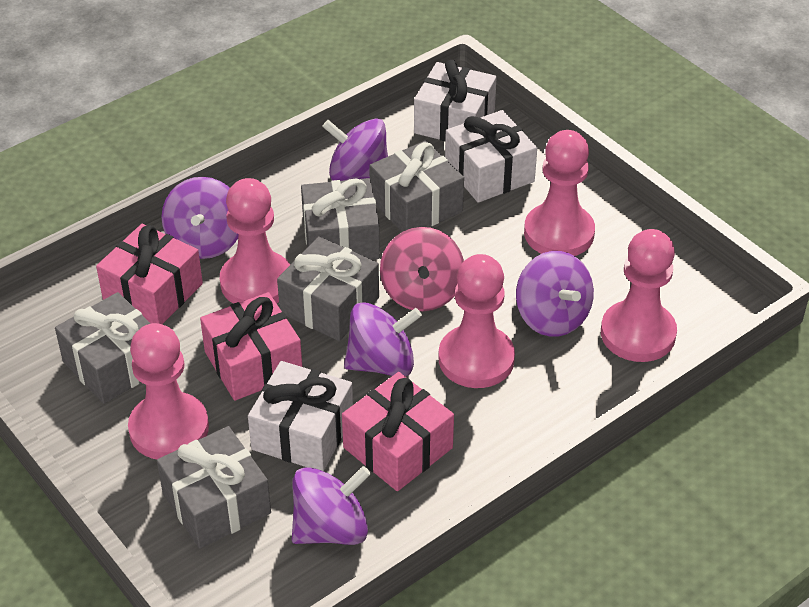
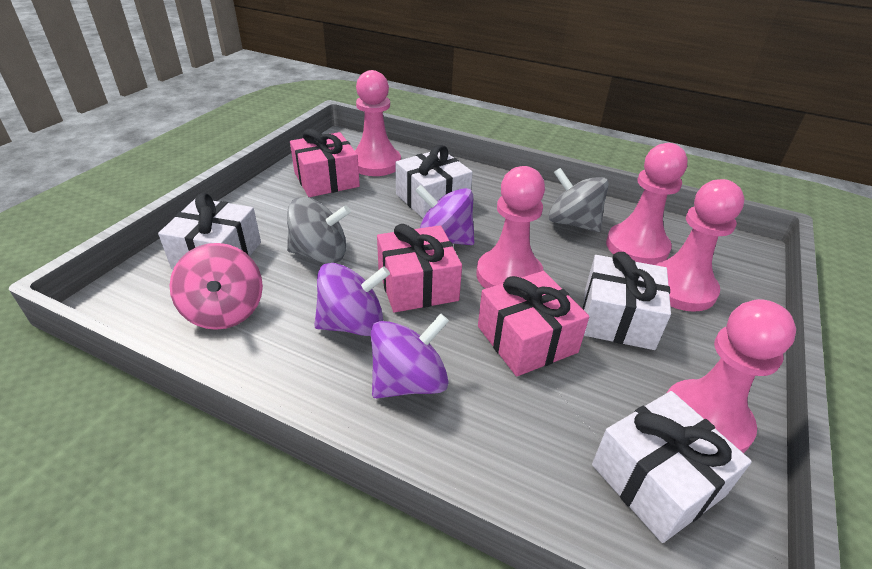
grey gift: 5 -> 0
grey spinning top: 0 -> 2
purple spinning top: 5 -> 3
white gift: 3 -> 4

